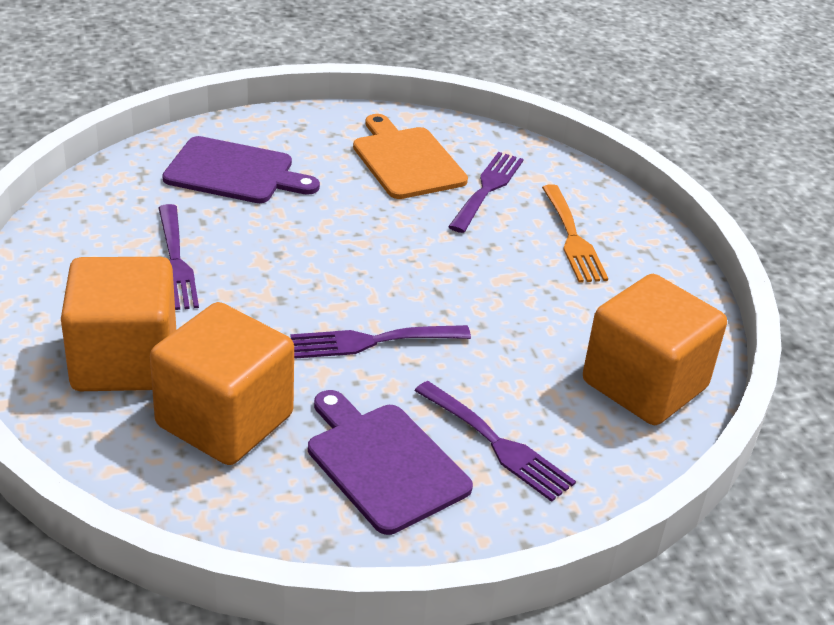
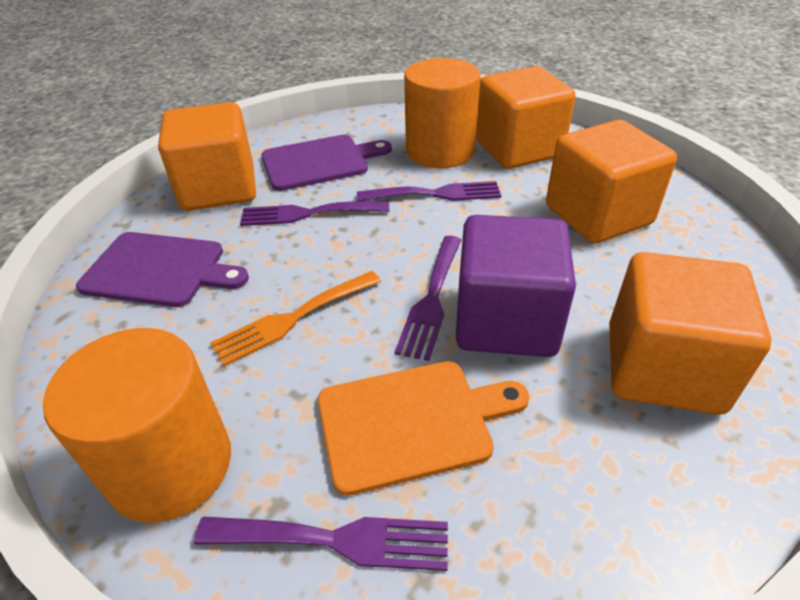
orange cube: 3 -> 4
orange cylinder: 0 -> 2
purple cube: 0 -> 1

